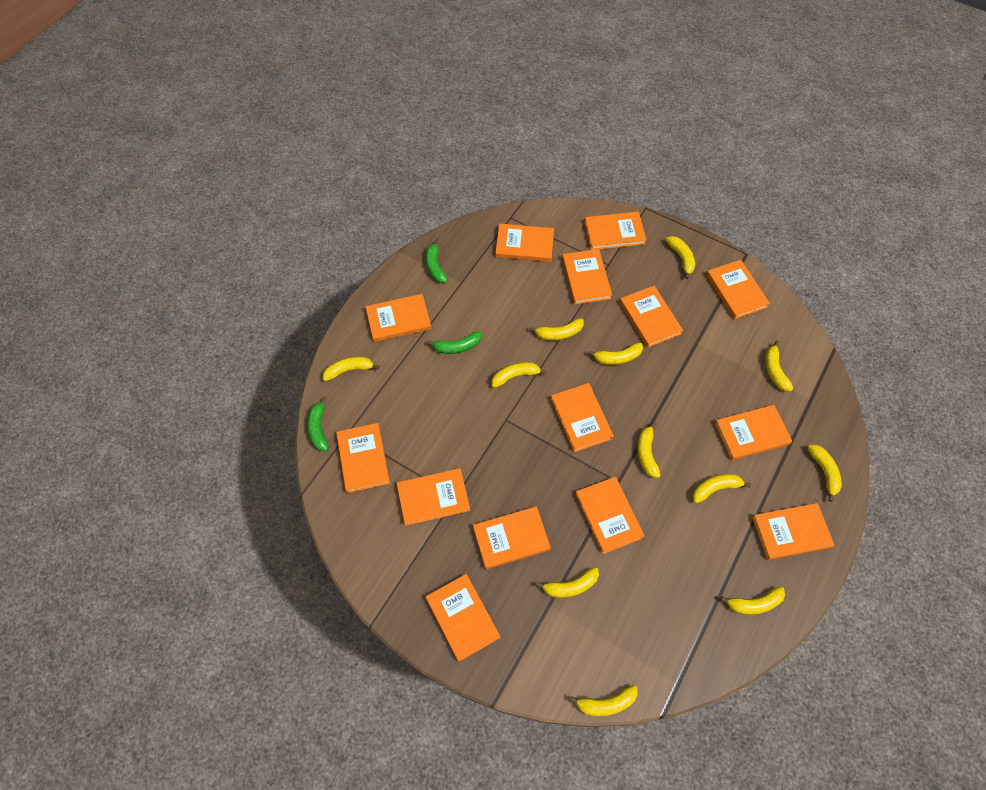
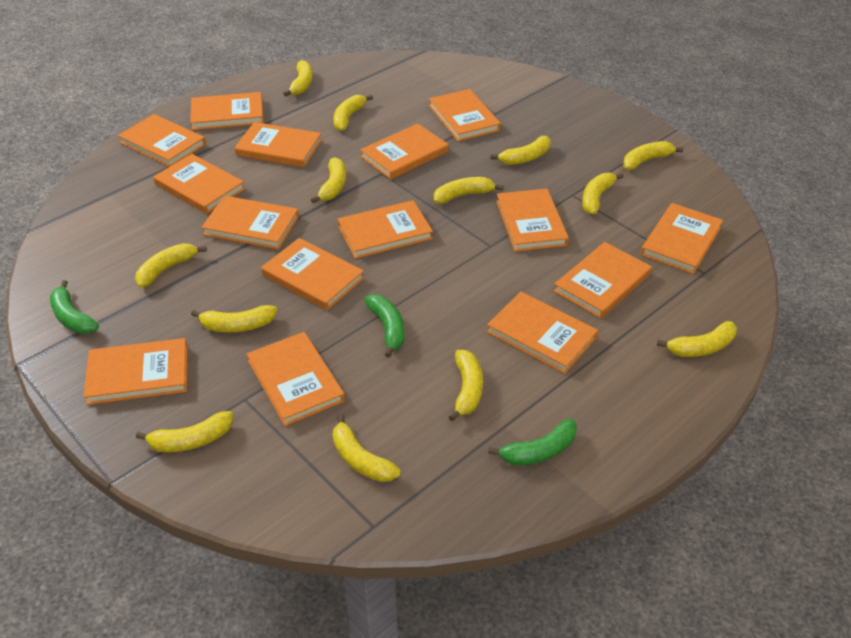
orange book: 14 -> 15
yellow banana: 12 -> 13

